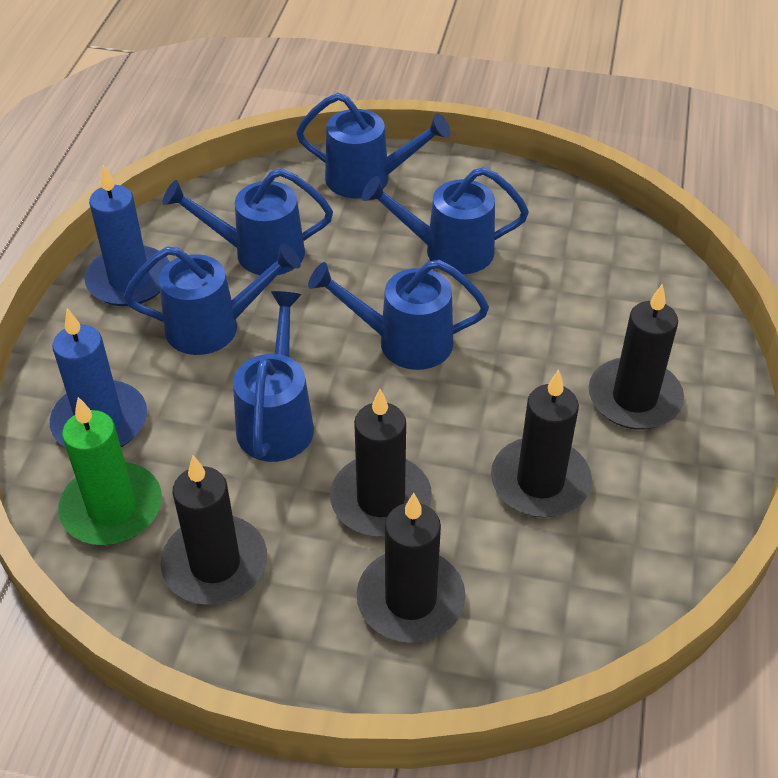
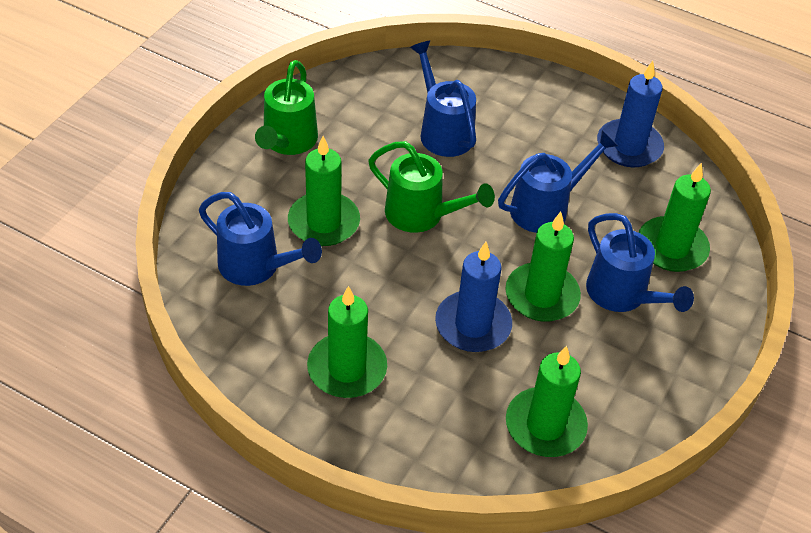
black candle: 5 -> 0
blue watering can: 6 -> 4
green candle: 1 -> 5
green watering can: 0 -> 2

